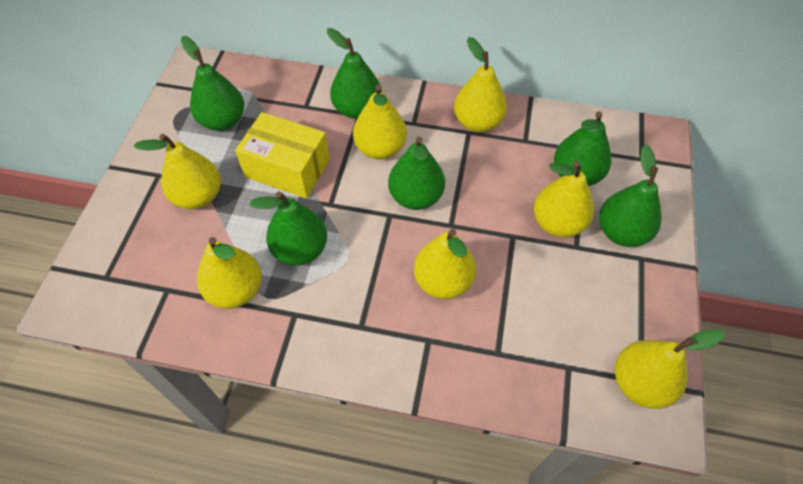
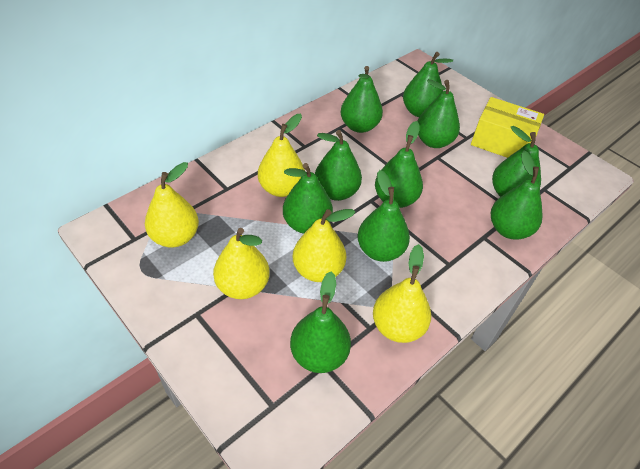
green pear: 6 -> 10
yellow pear: 7 -> 5

